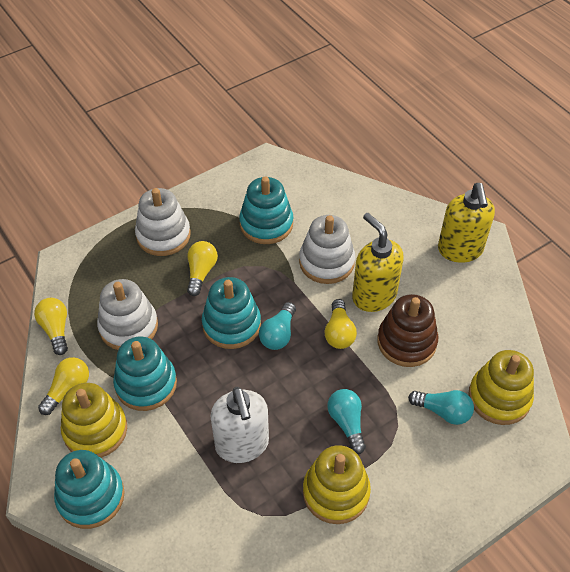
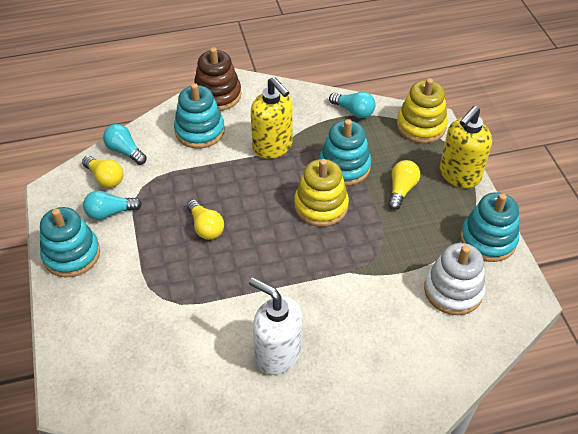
white stacking toy: 3 -> 1
yellow light bulb: 4 -> 3
yellow stacking toy: 3 -> 2

